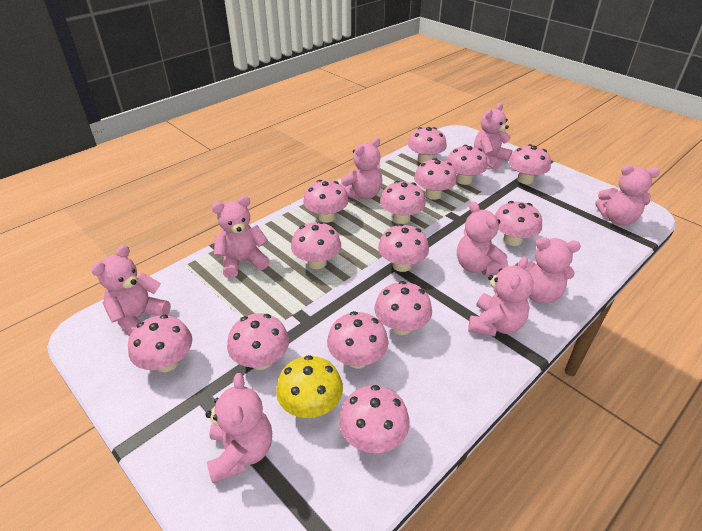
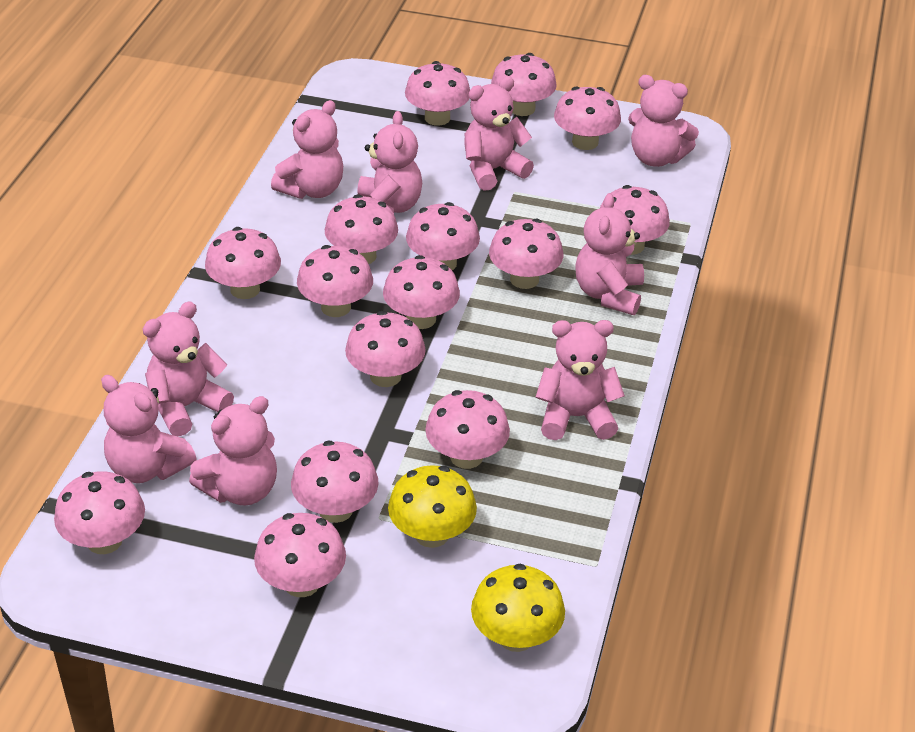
pink mushroom: 14 -> 15
yellow mushroom: 1 -> 2

